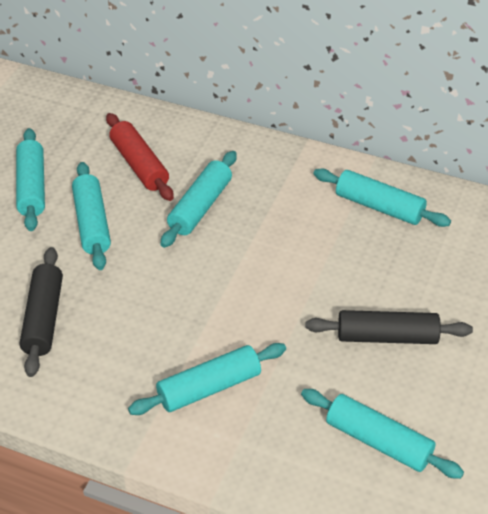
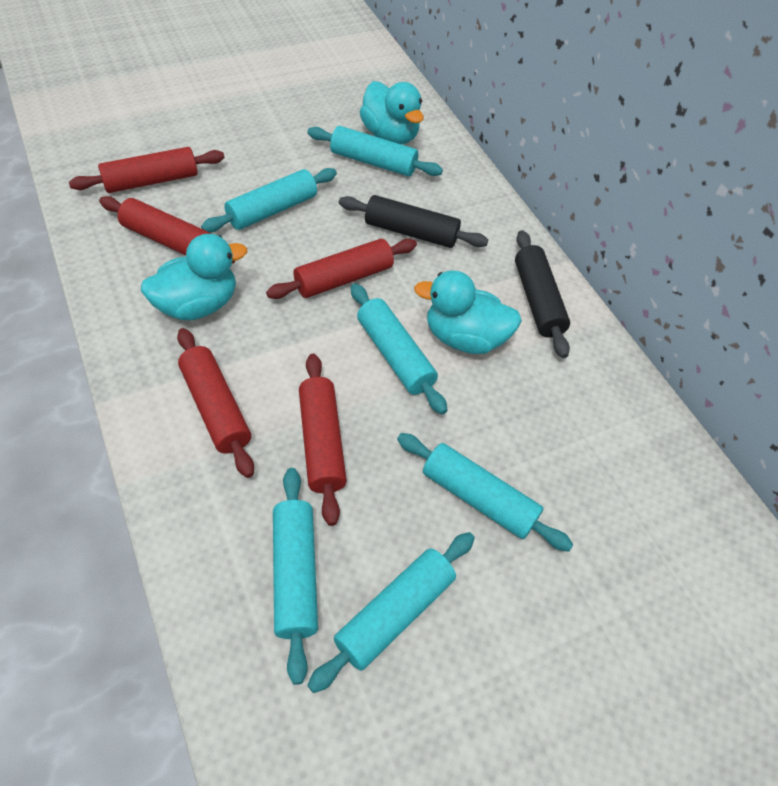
red rolling pin: 1 -> 5
turquoise duck: 0 -> 3

